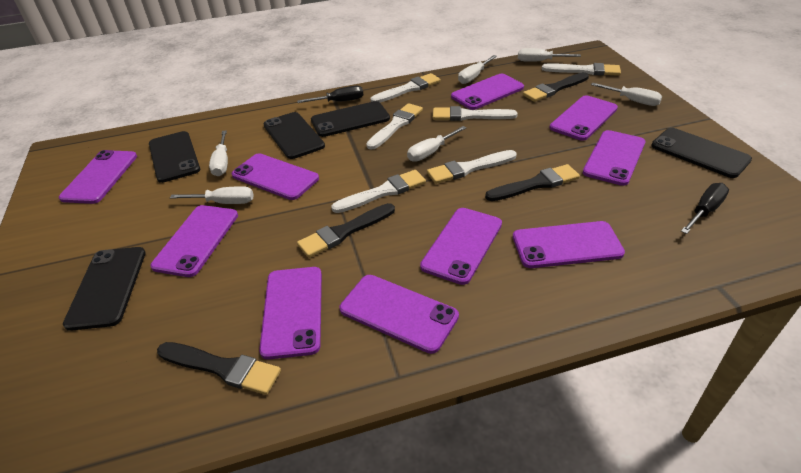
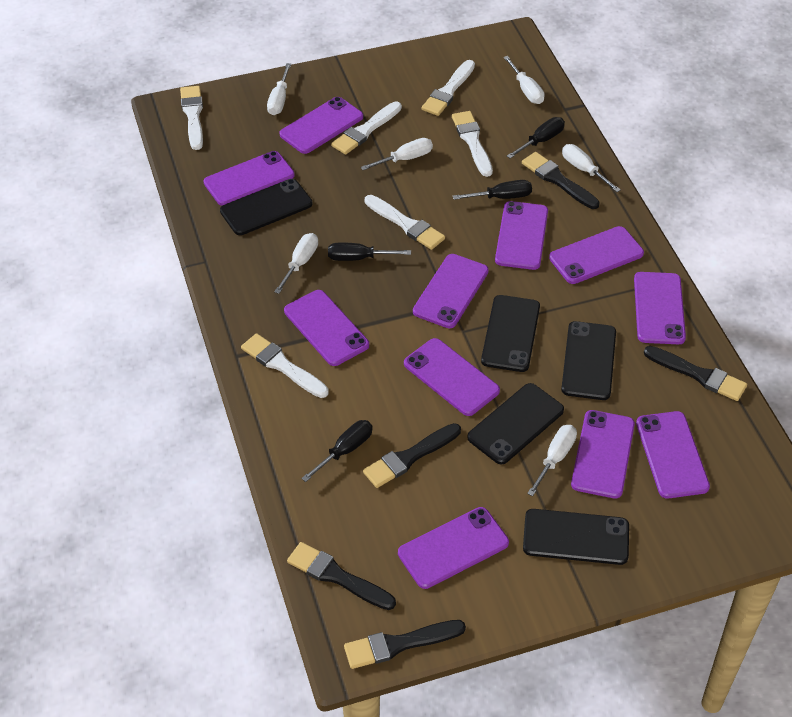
black brush: 4 -> 5
black screwdriver: 2 -> 4
purple phone: 10 -> 11

